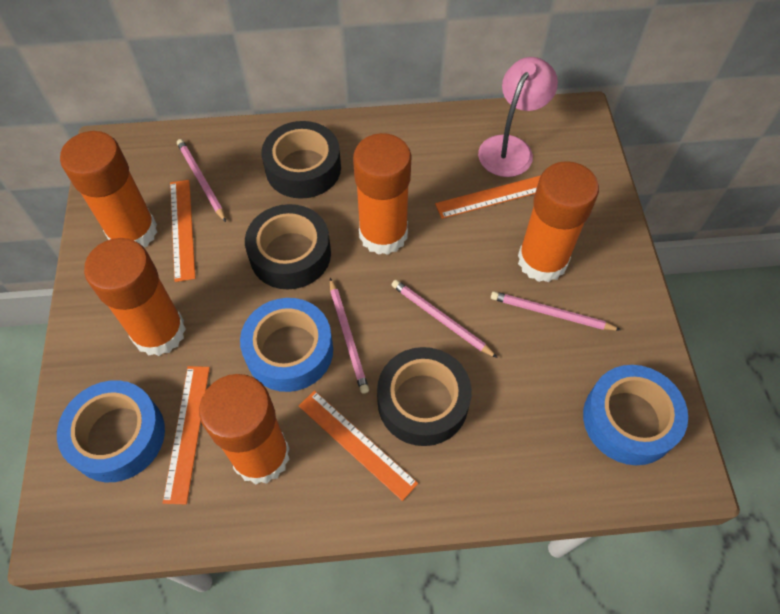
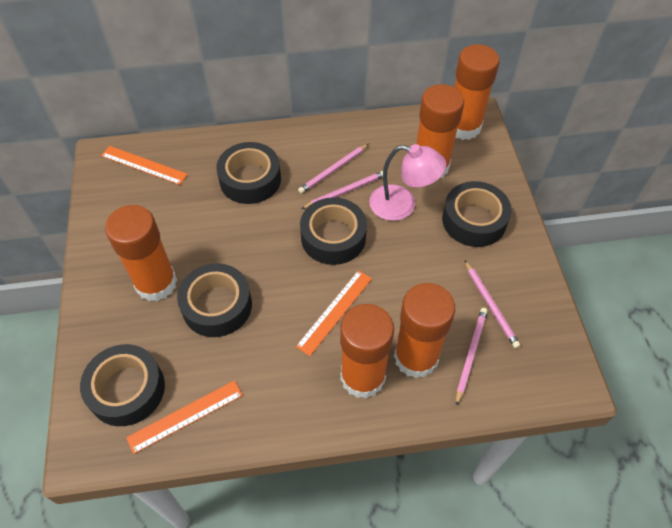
black tape: 3 -> 5
blue tape: 3 -> 0
orange ruler: 4 -> 3

